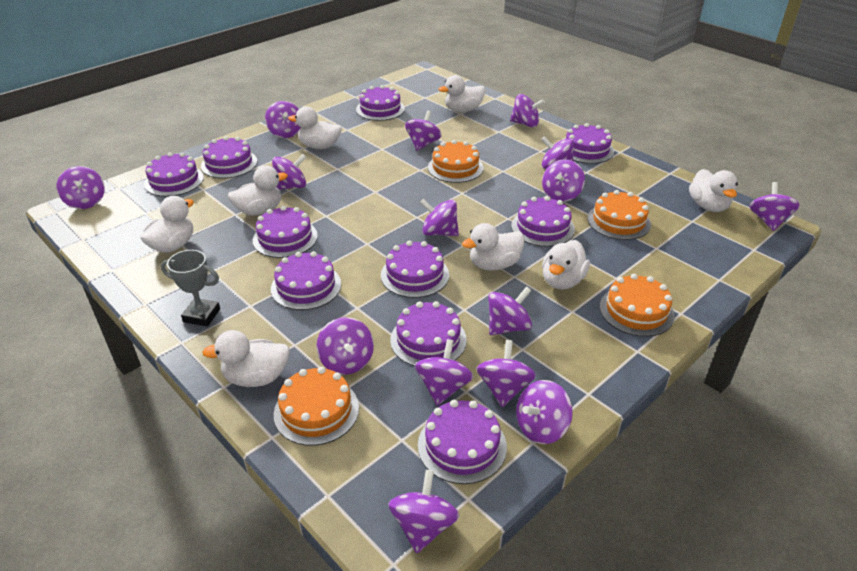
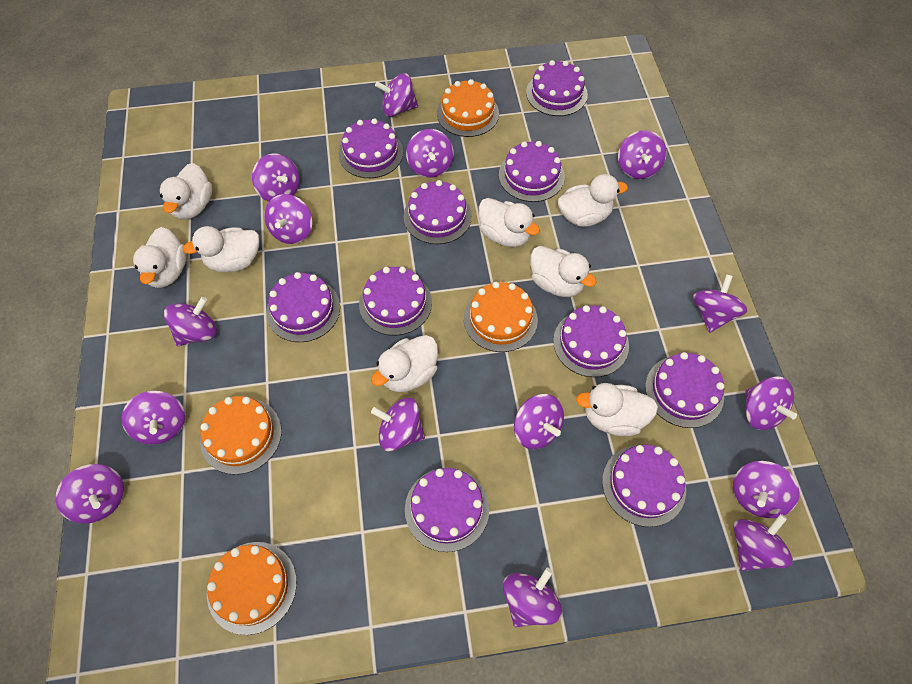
grey trophy: 1 -> 0

